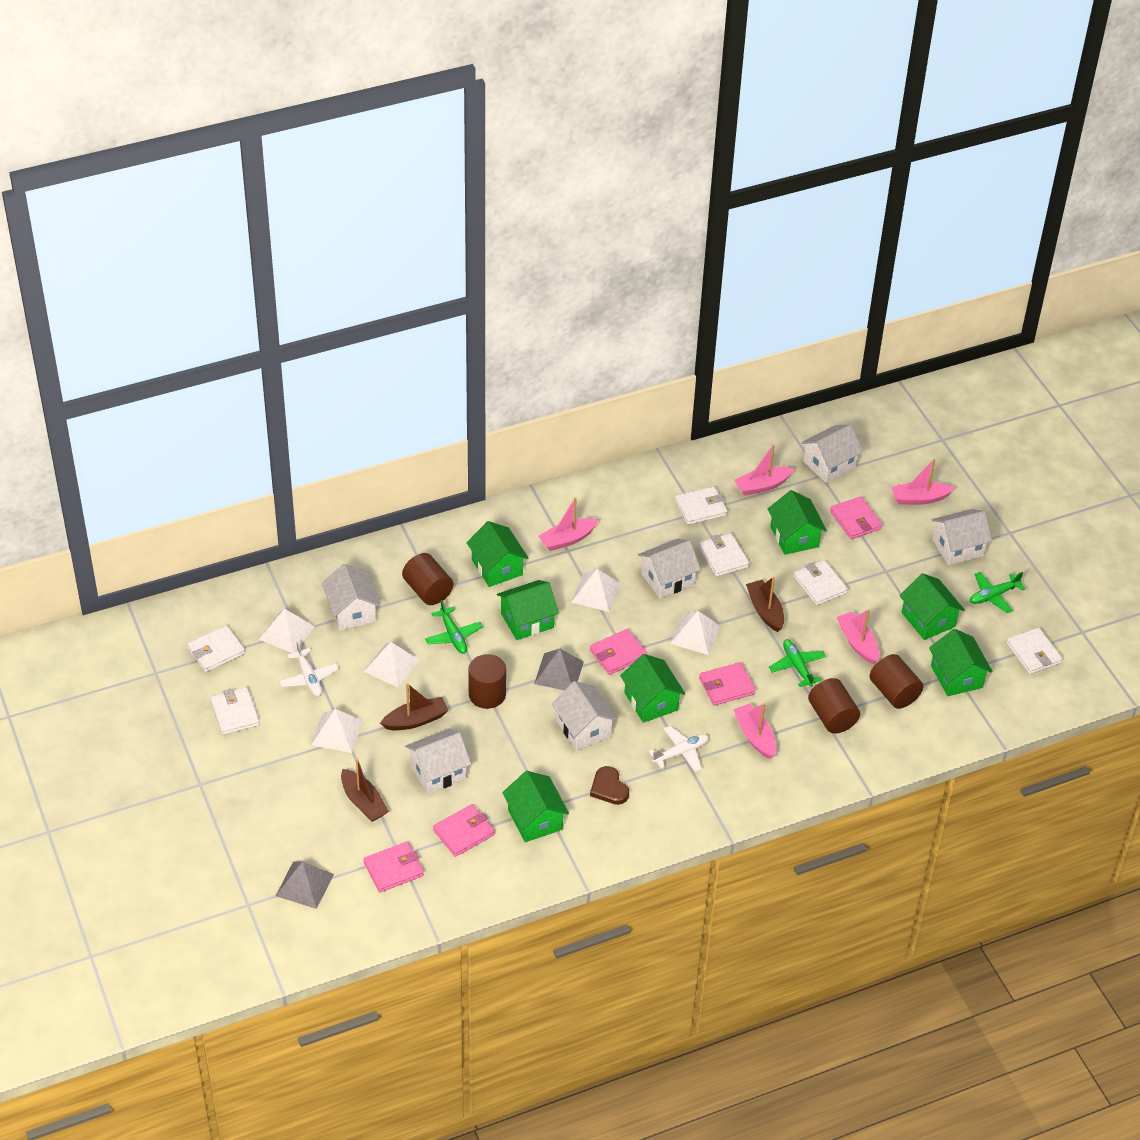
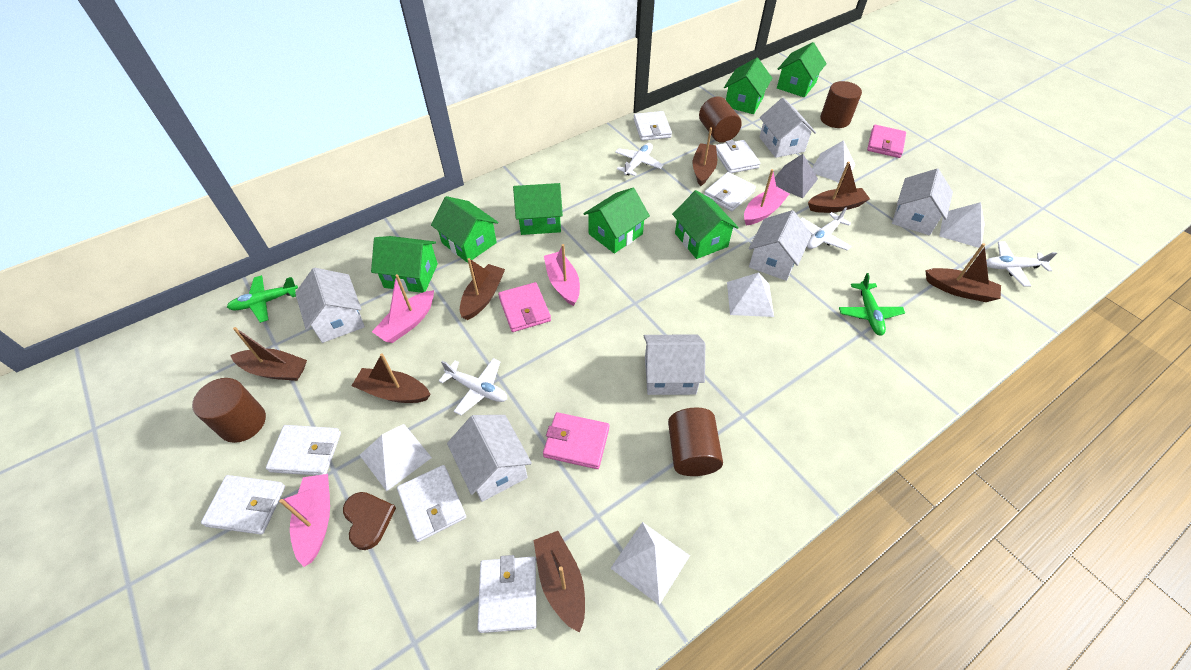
brown boat: 3 -> 7
green plane: 3 -> 2
grey pyramid: 2 -> 1
pink boat: 5 -> 4
pink wallet: 5 -> 3
white plane: 2 -> 4
white wallet: 6 -> 7

